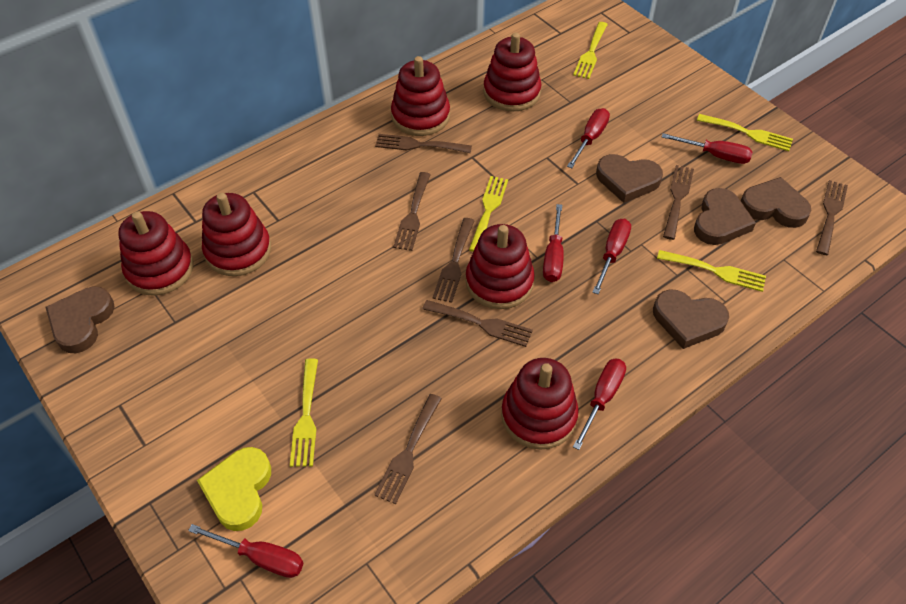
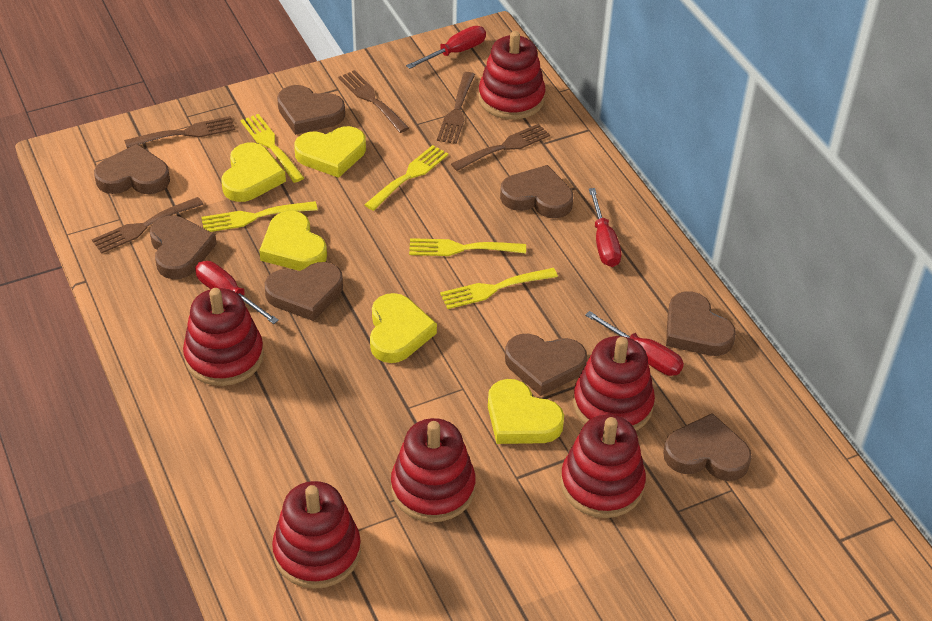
brown fork: 7 -> 5
brown heart: 5 -> 8
red screwdriver: 6 -> 4
yellow heart: 1 -> 5

